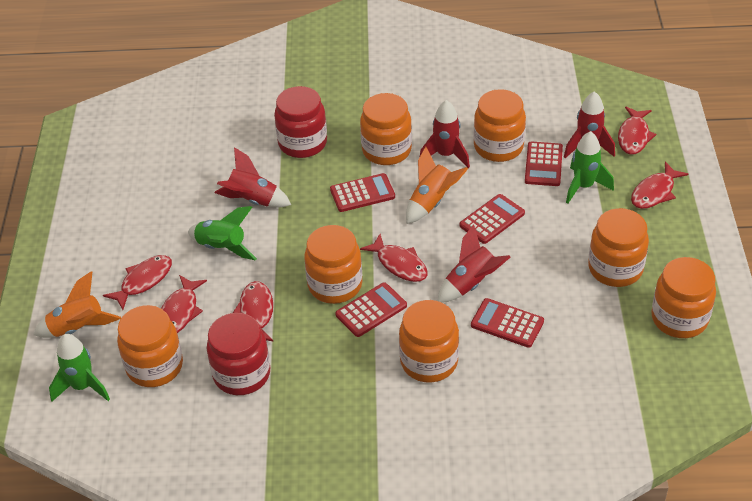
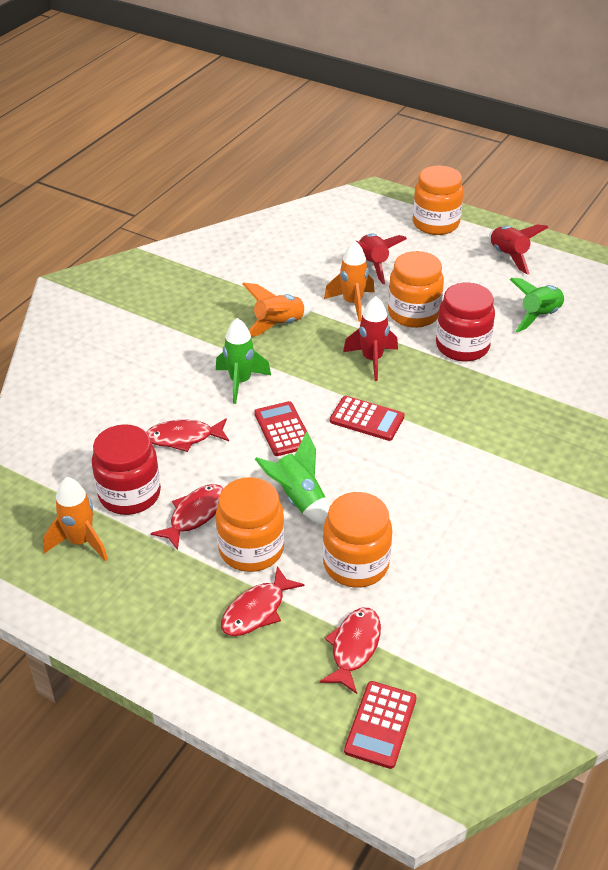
orange jar: 7 -> 4
orange rocket: 2 -> 3
red calculator: 5 -> 3
red fish: 6 -> 4
red rocket: 4 -> 3

